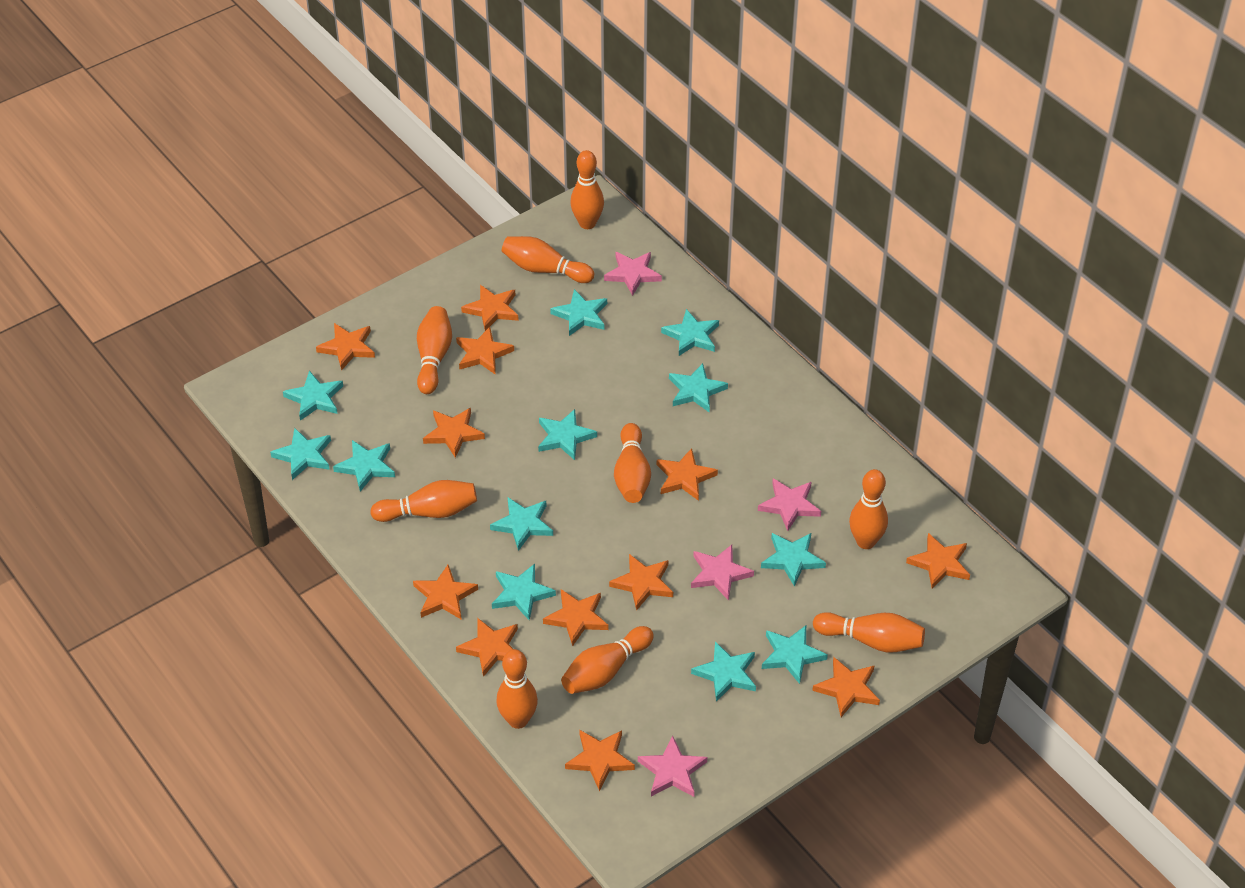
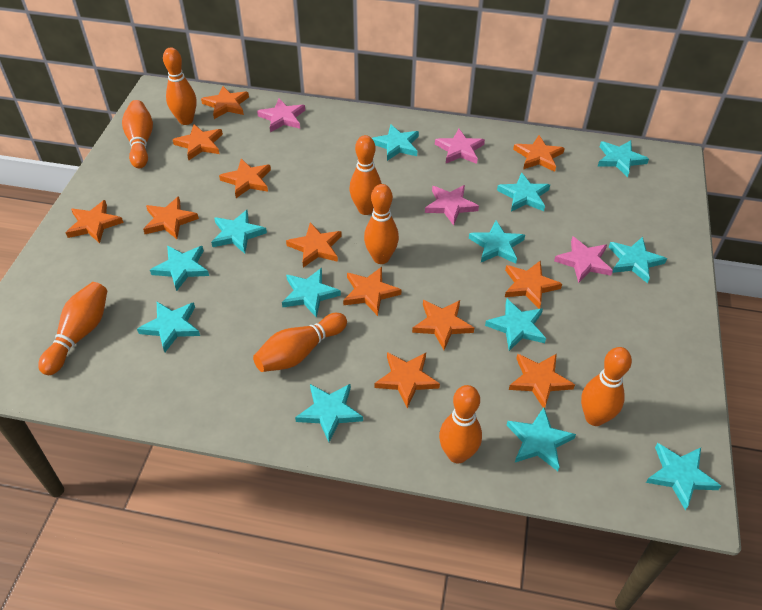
orange bowling pin: 9 -> 8
turquoise star: 12 -> 13

